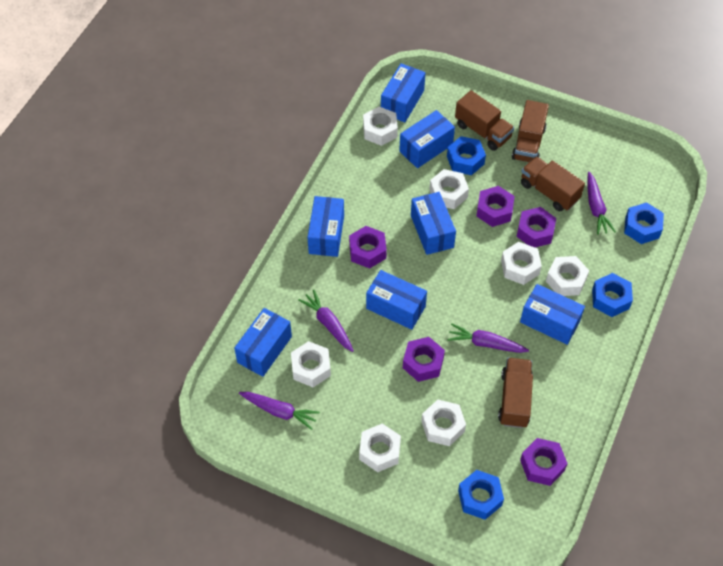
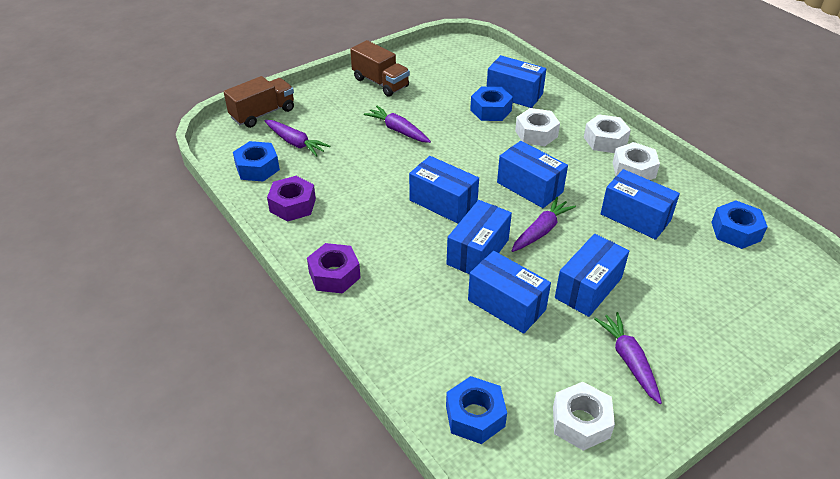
brown truck: 4 -> 2
purple nut: 5 -> 2
white nut: 7 -> 4

